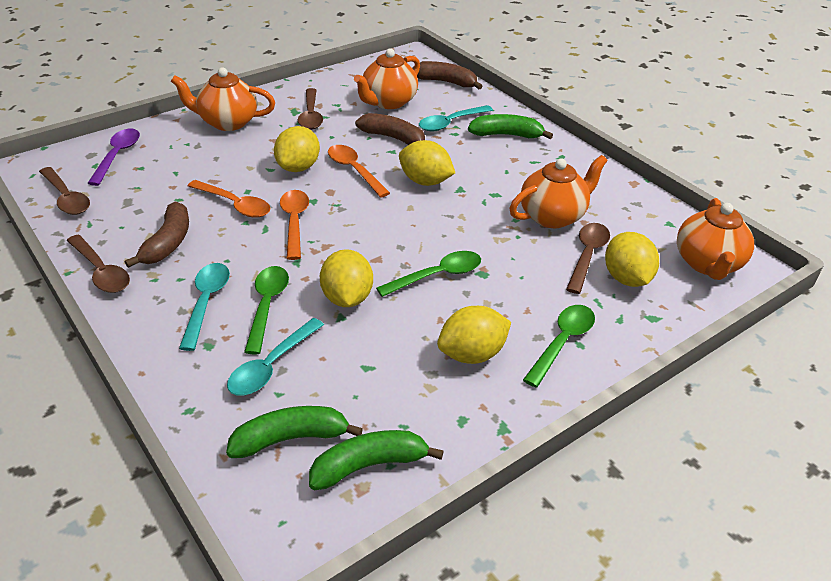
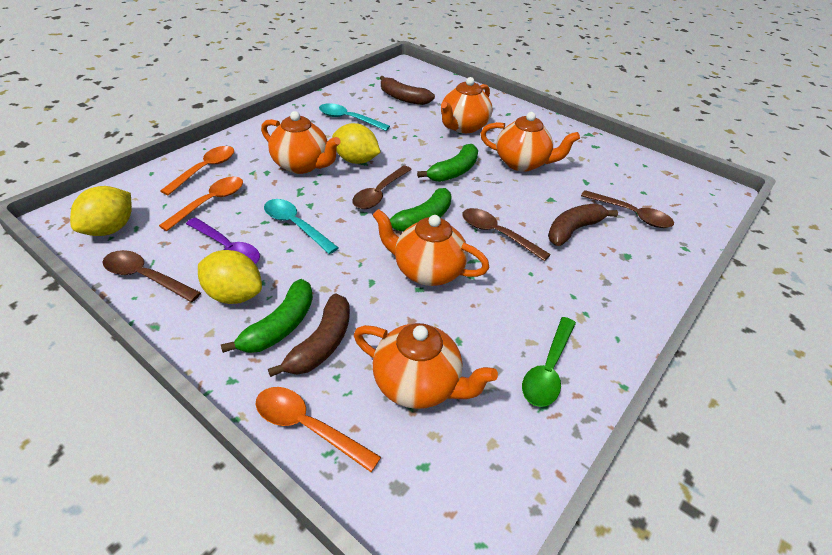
green spoon: 3 -> 1
orange teapot: 4 -> 5
turquoise spoon: 3 -> 2
yellow lemon: 5 -> 3

